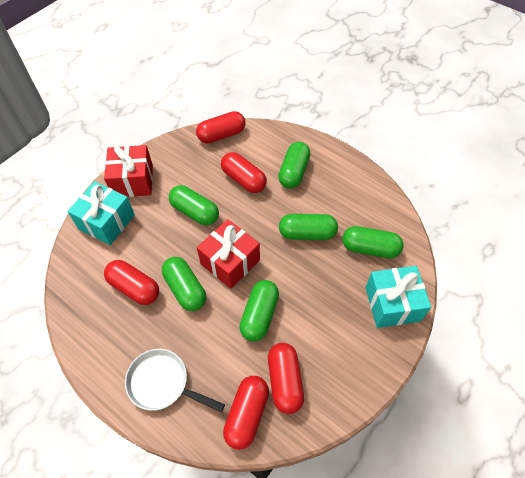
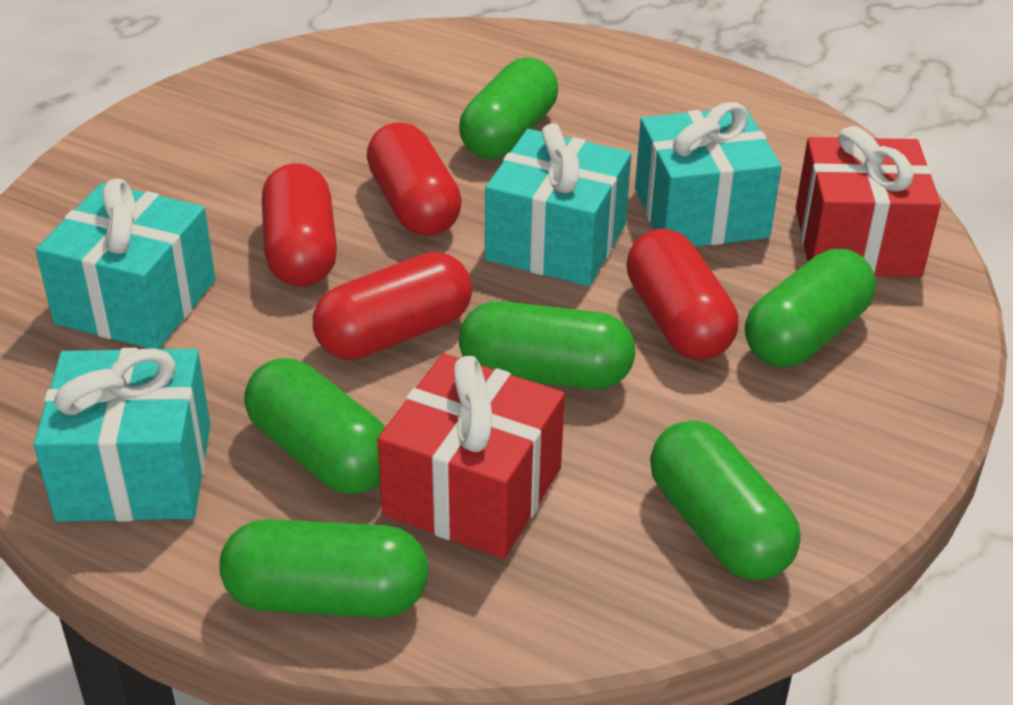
red capsule: 5 -> 4
turquoise gift: 2 -> 4
white pan: 1 -> 0

